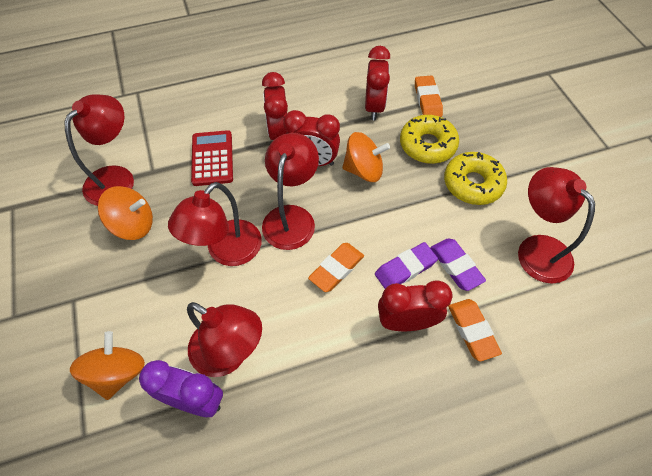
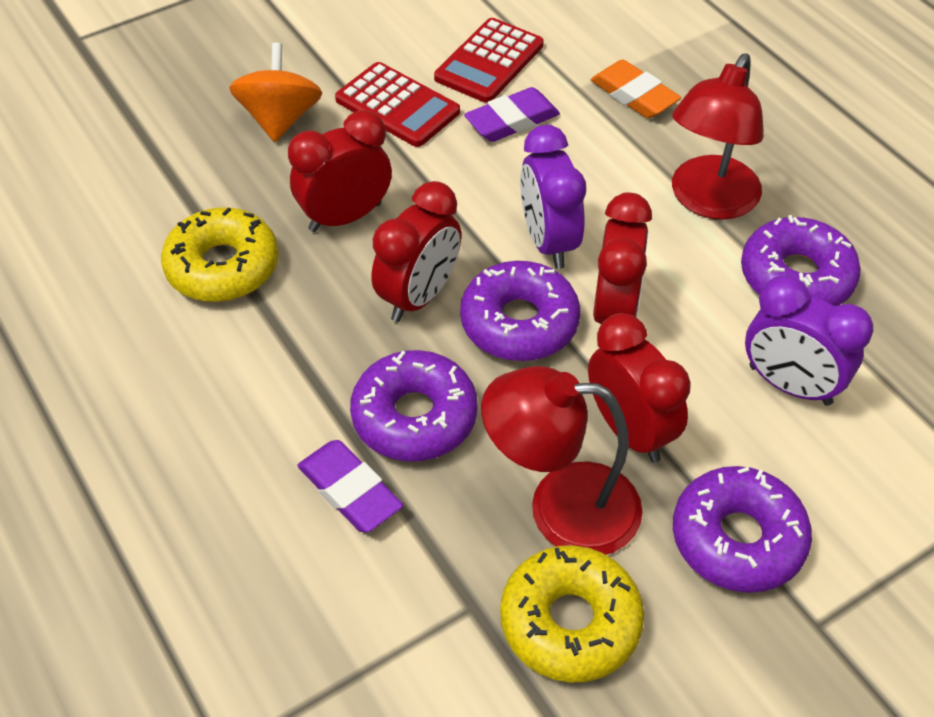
orange eraser: 3 -> 1
orange spinning top: 3 -> 1
purple clock: 1 -> 2
purple donut: 0 -> 4
red calculator: 1 -> 2
red lamp: 5 -> 2

